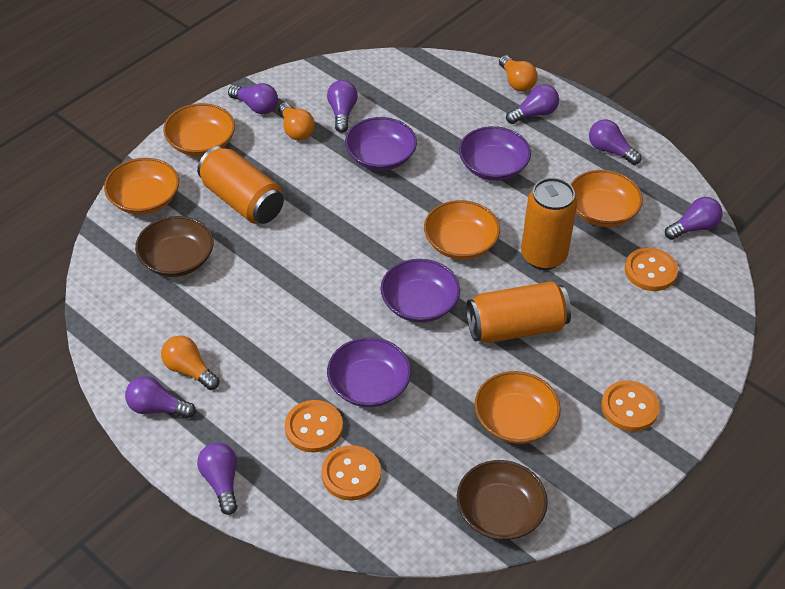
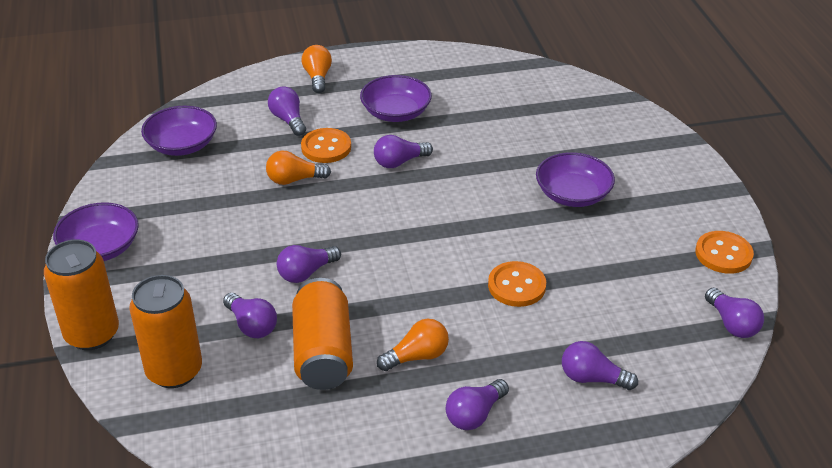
brown bowl: 2 -> 0
orange bowl: 5 -> 0
orange button: 4 -> 3

